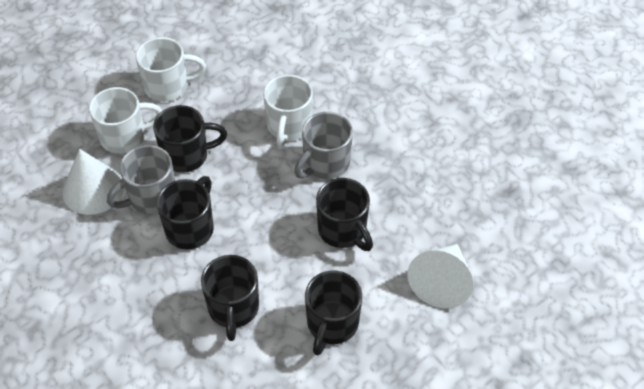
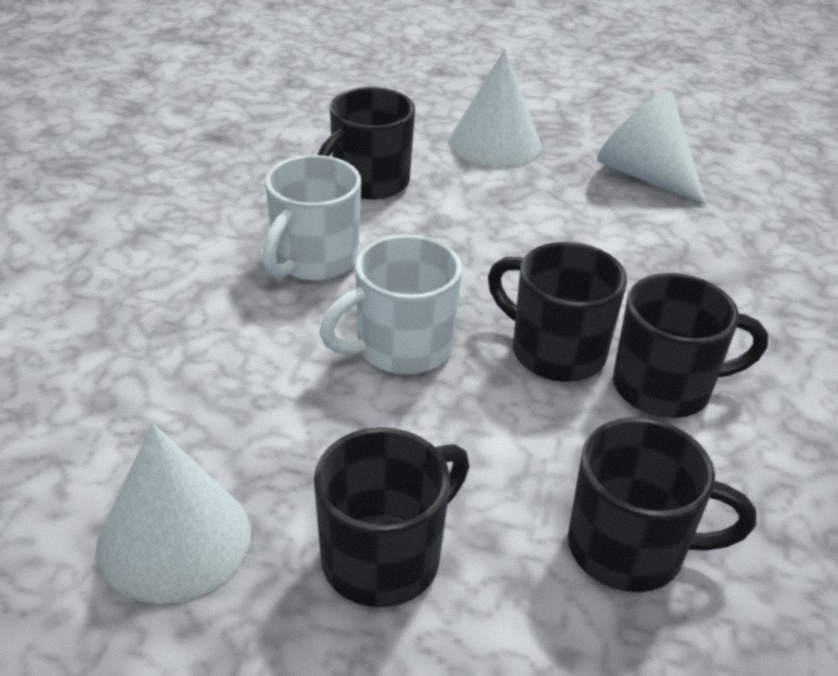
grey mug: 2 -> 0
white cone: 2 -> 3
white mug: 3 -> 2

